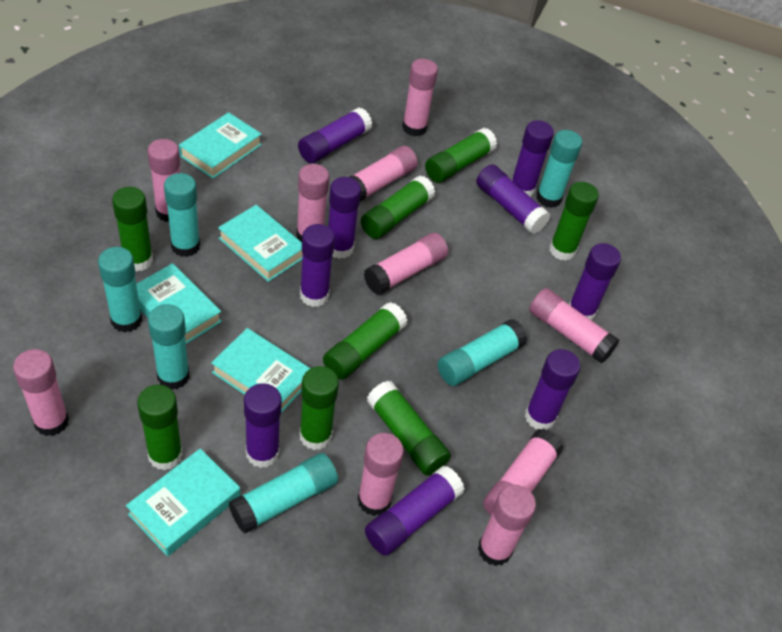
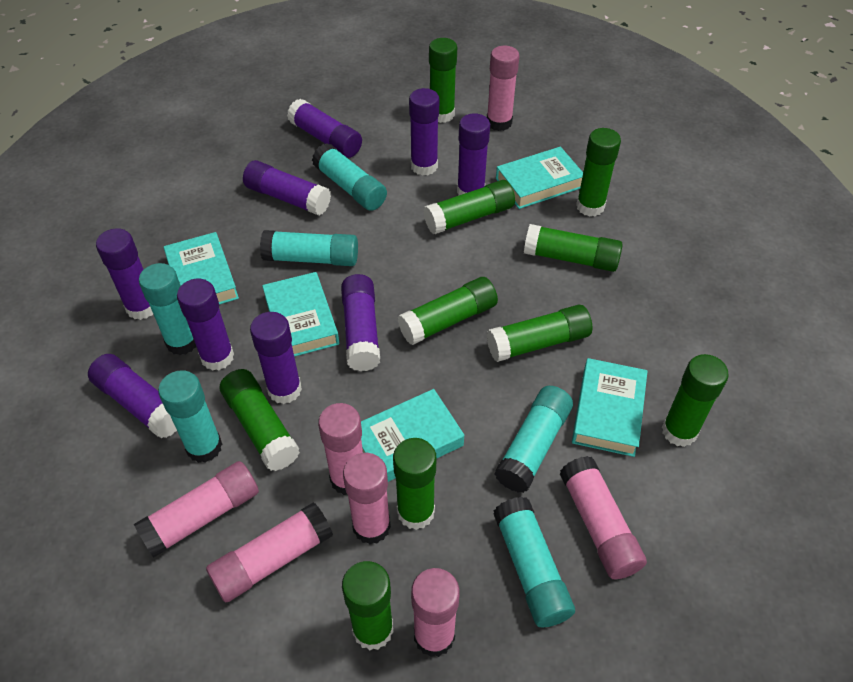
green glue stick: 8 -> 10
pink glue stick: 10 -> 7

